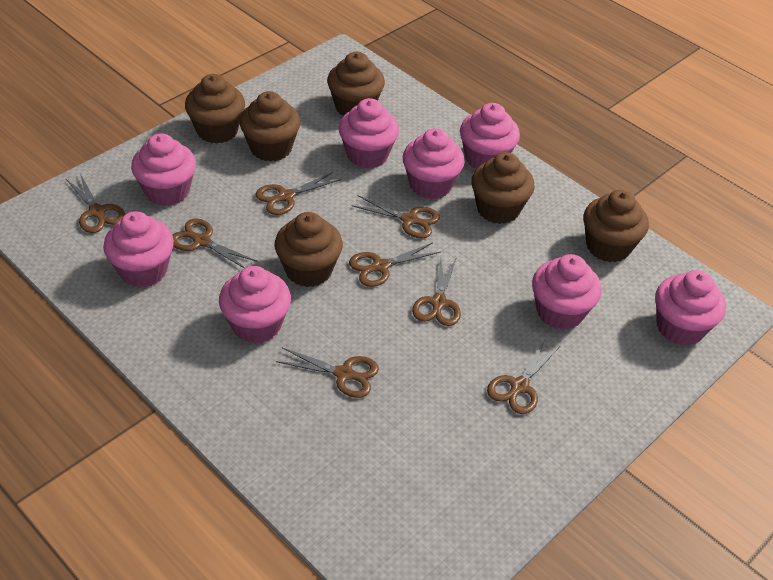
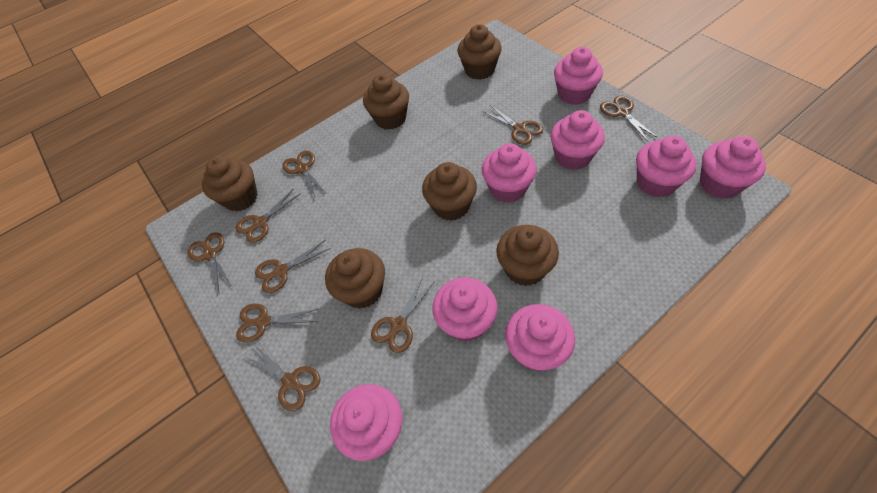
brown scissors: 8 -> 9

